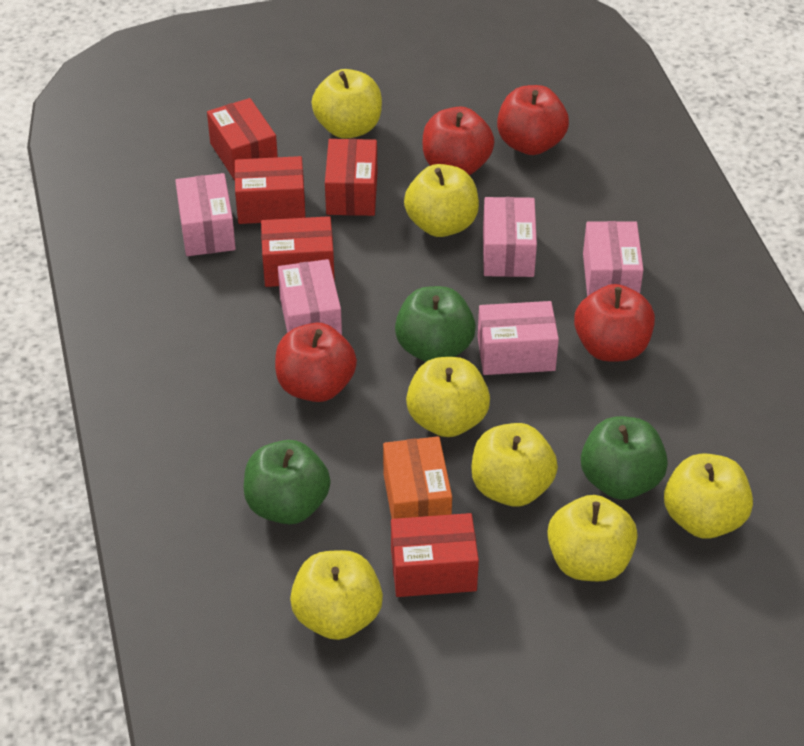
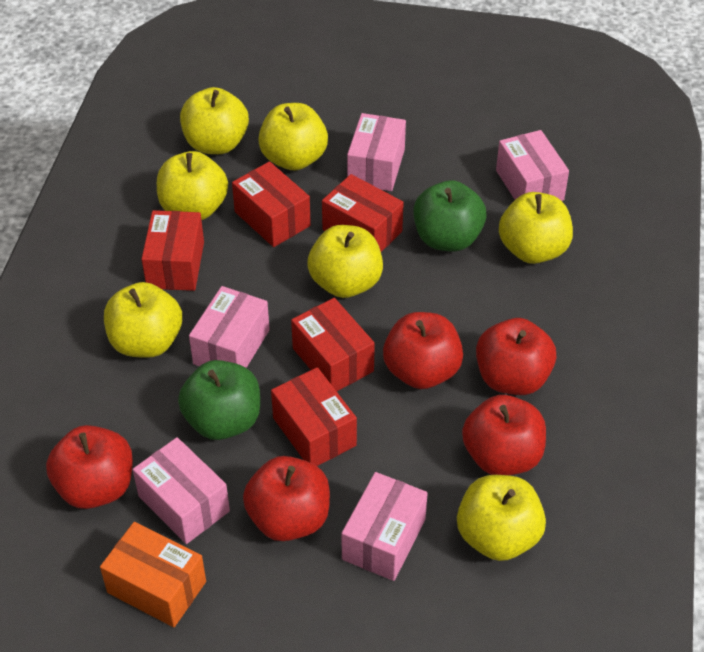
green apple: 3 -> 2
red apple: 4 -> 5

